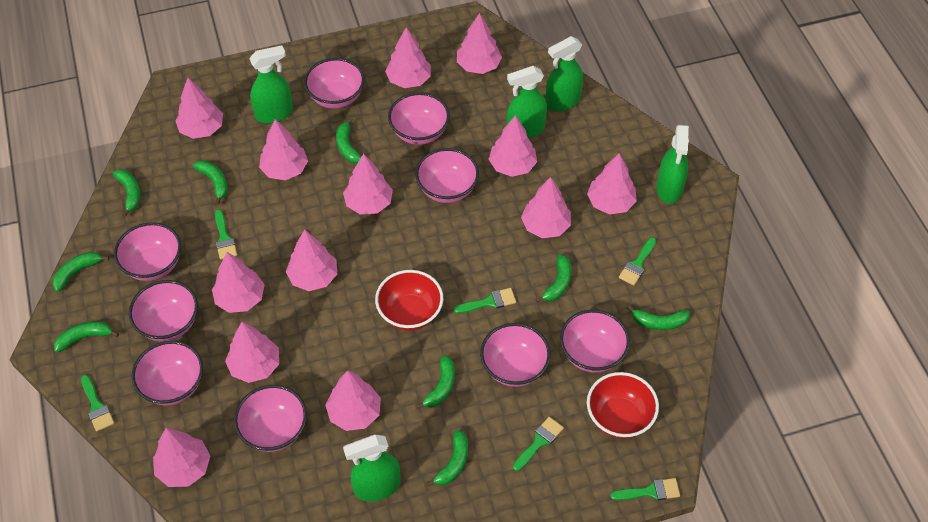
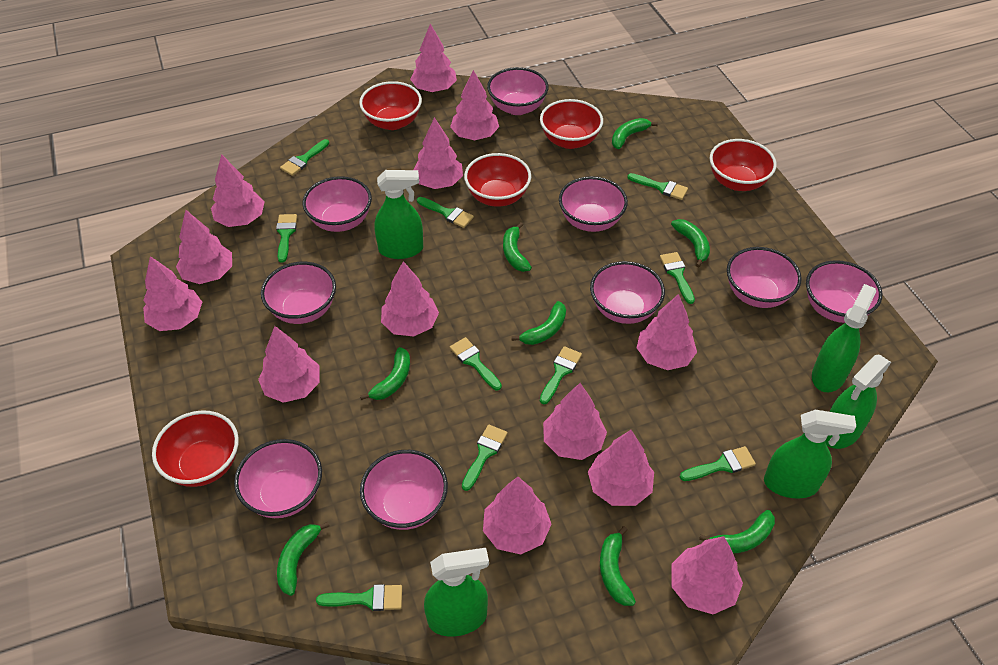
green banana: 9 -> 8
green brush: 6 -> 10
red bowl: 2 -> 5

